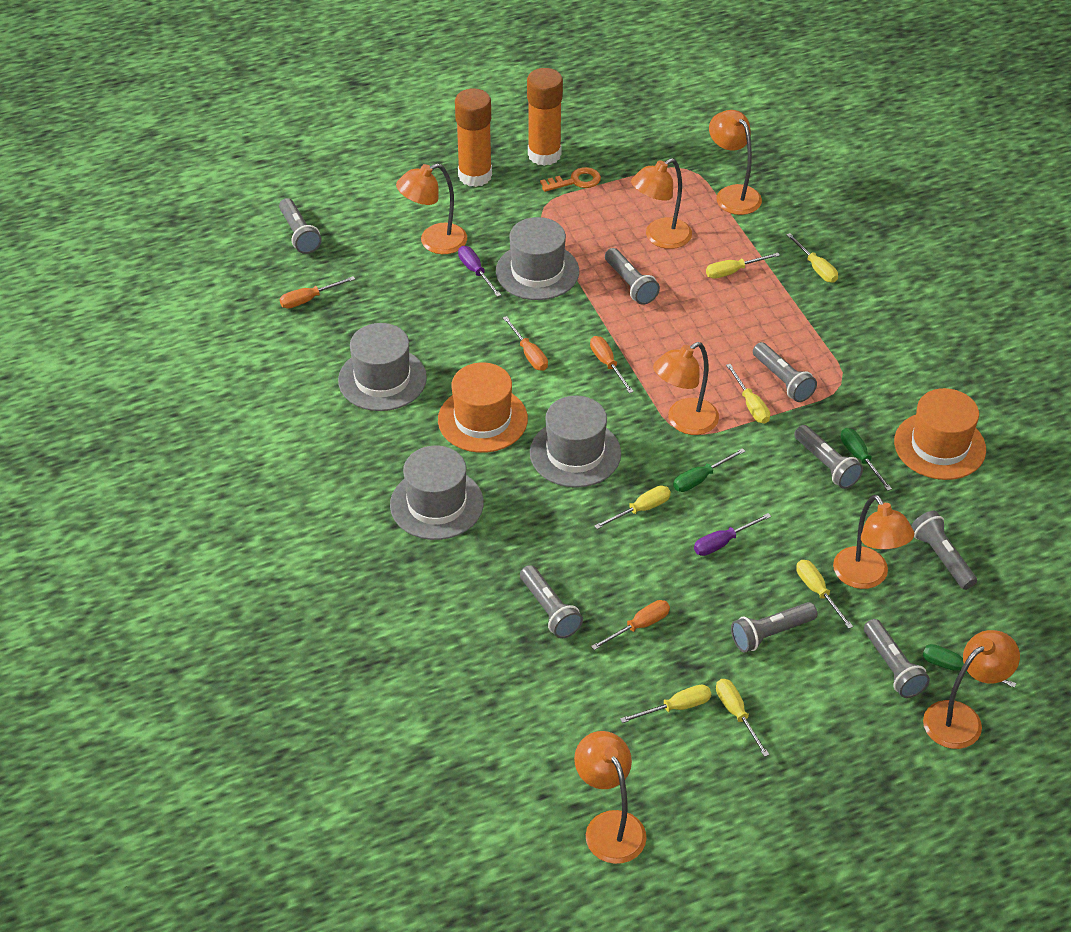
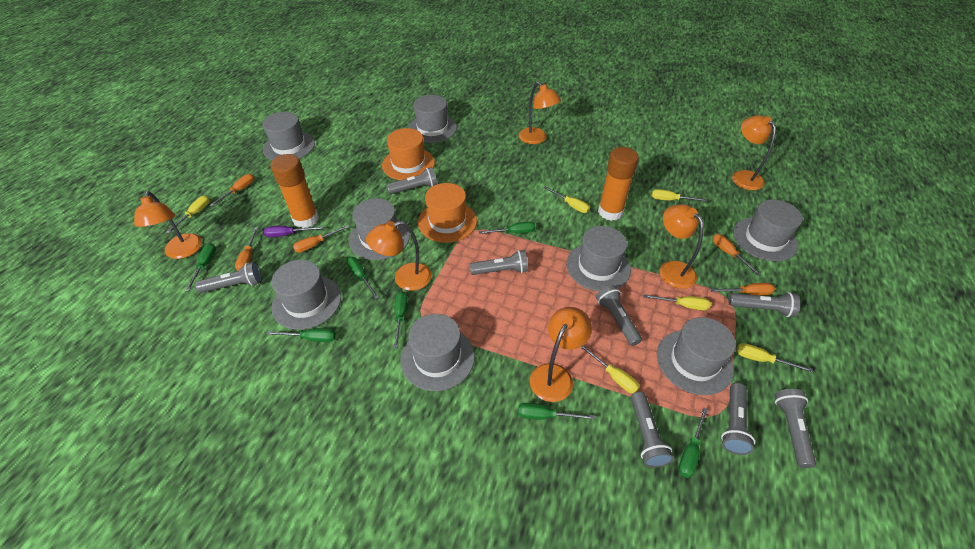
green screwdriver: 3 -> 7
grey hat: 4 -> 8
orange key: 1 -> 0
orange lamp: 7 -> 6
orange screwdriver: 4 -> 5
purple screwdriver: 2 -> 1
yellow screwdriver: 7 -> 6

